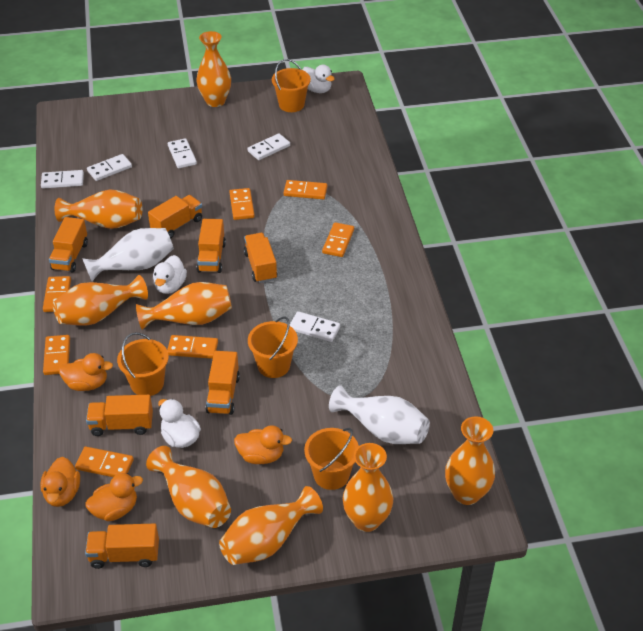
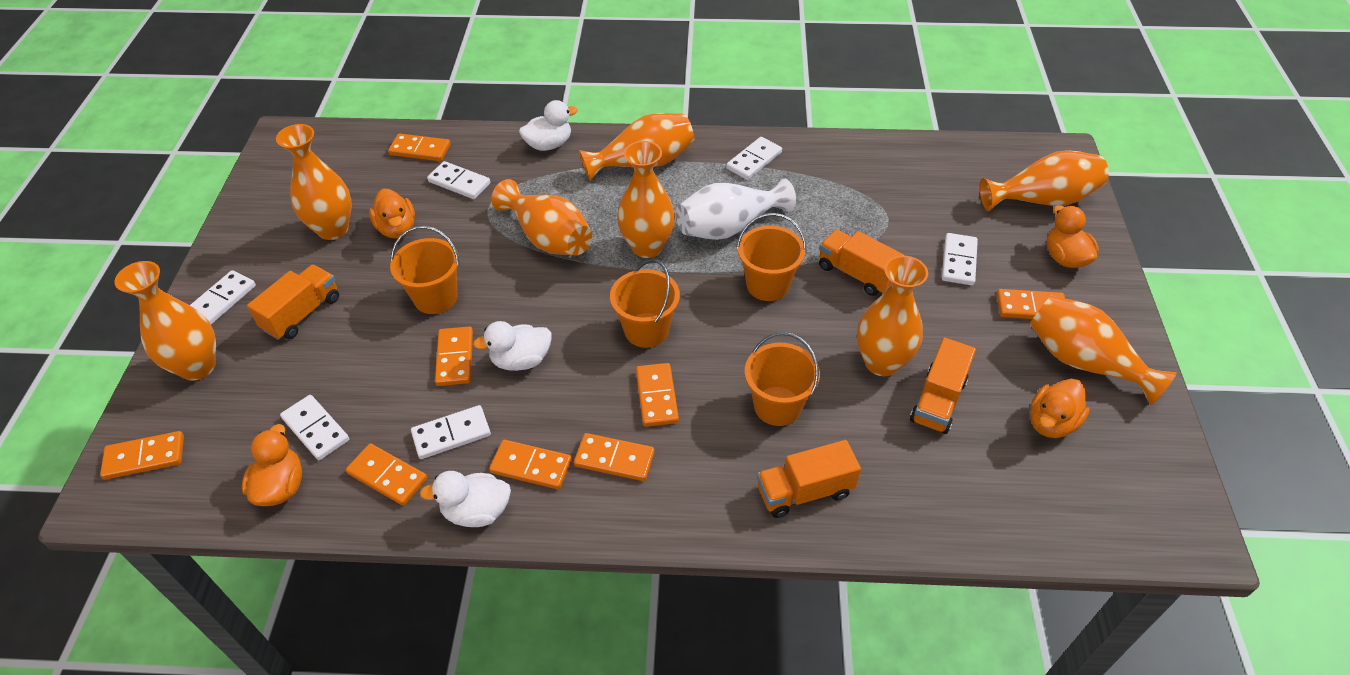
orange domino: 7 -> 8
orange truck: 7 -> 4
white domino: 5 -> 6
white vase: 2 -> 1

